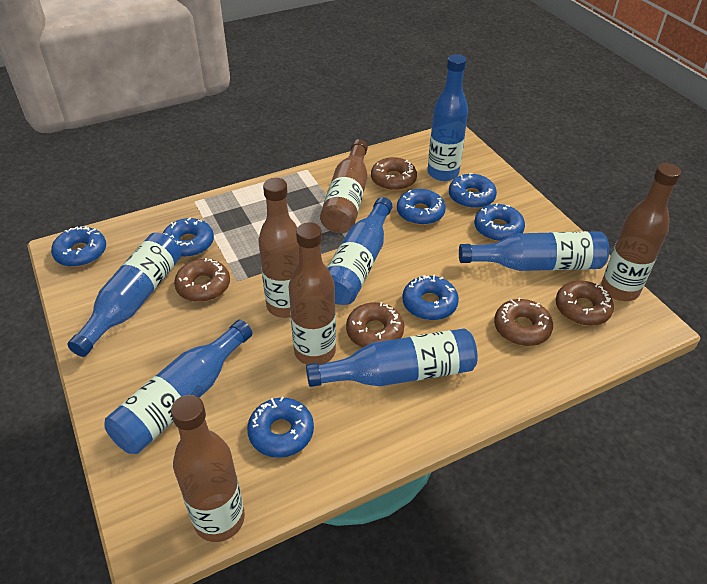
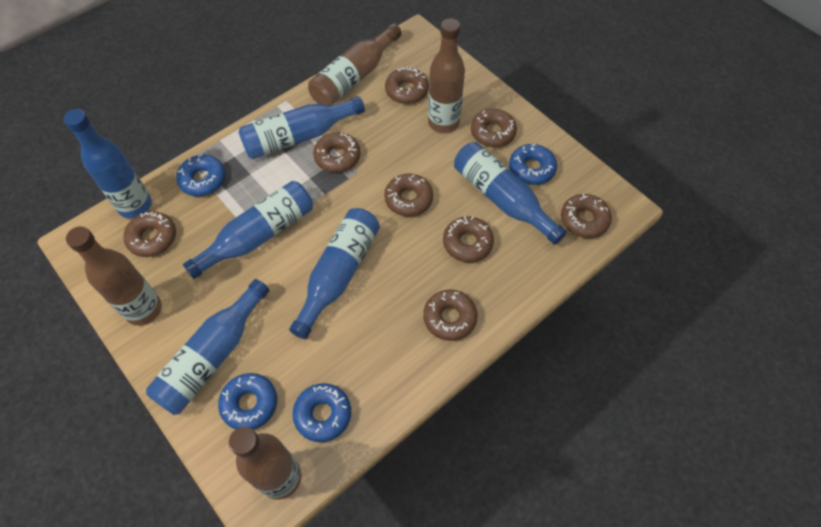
blue donut: 7 -> 4
brown bottle: 5 -> 4
brown donut: 5 -> 8

